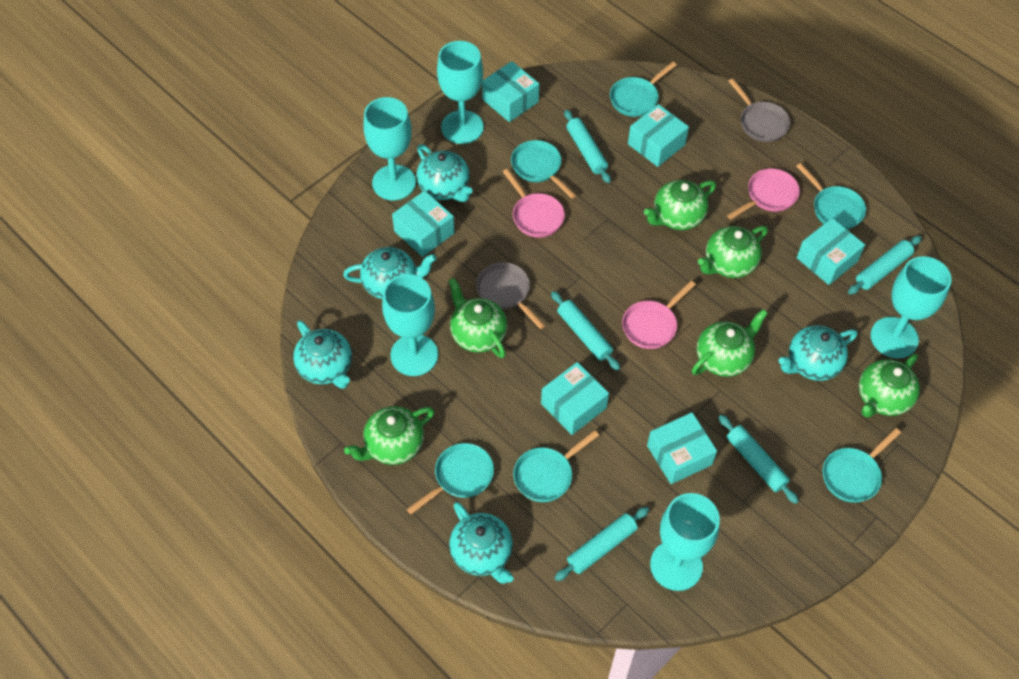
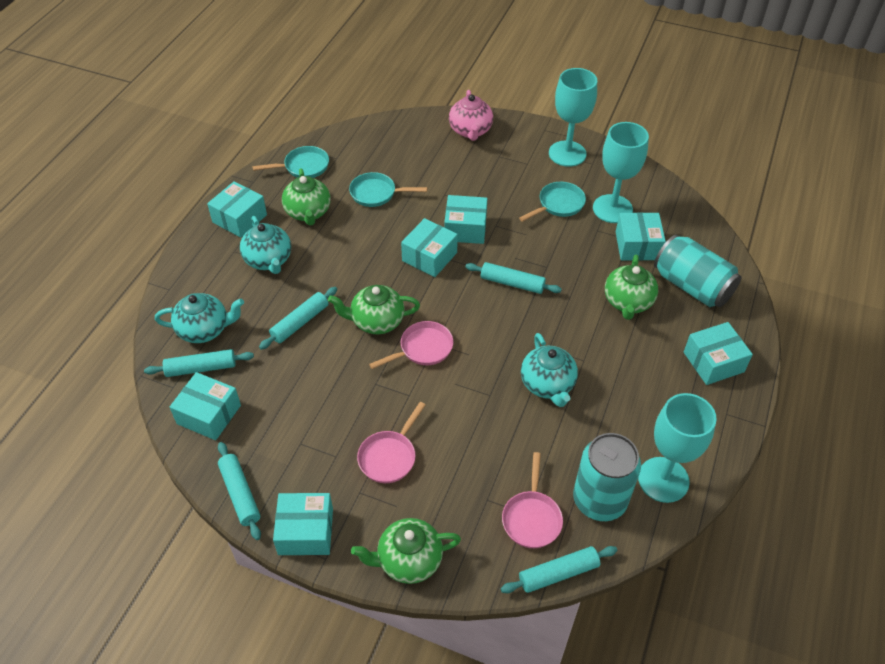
green teapot: 6 -> 4
grey pan: 2 -> 0
pink teapot: 0 -> 1
turquoise box: 6 -> 7
turquoise can: 0 -> 2
turquoise goblet: 5 -> 3
turquoise pan: 6 -> 3
turquoise teapot: 5 -> 3

